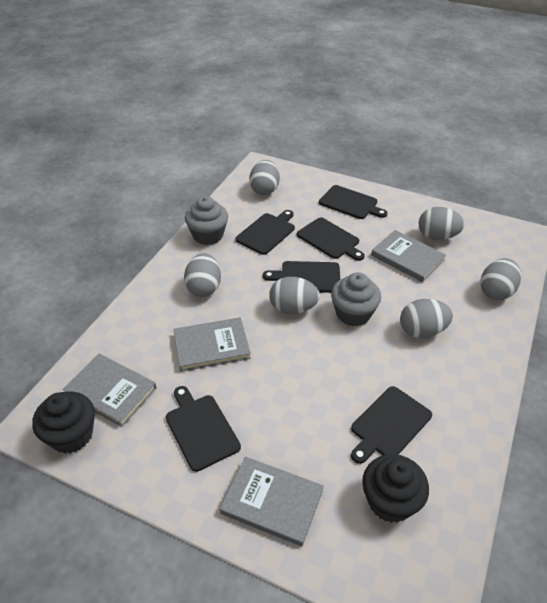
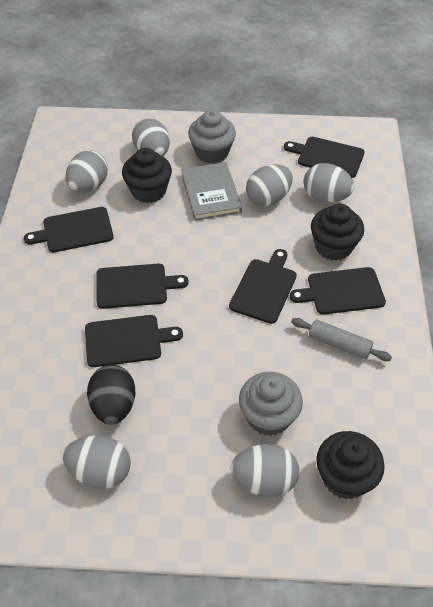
black cupcake: 2 -> 3
black egg: 0 -> 1
grey book: 4 -> 1
grey rolling pin: 0 -> 1

